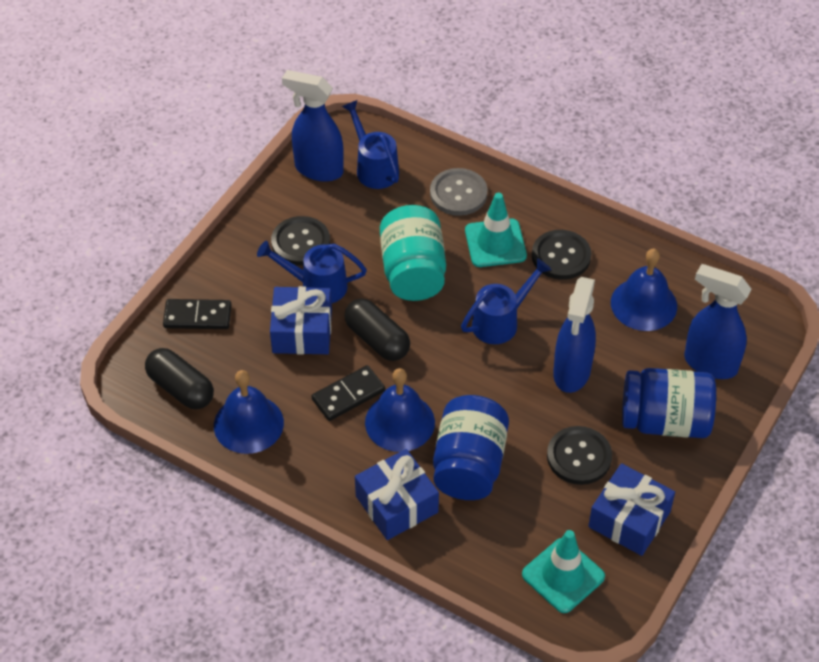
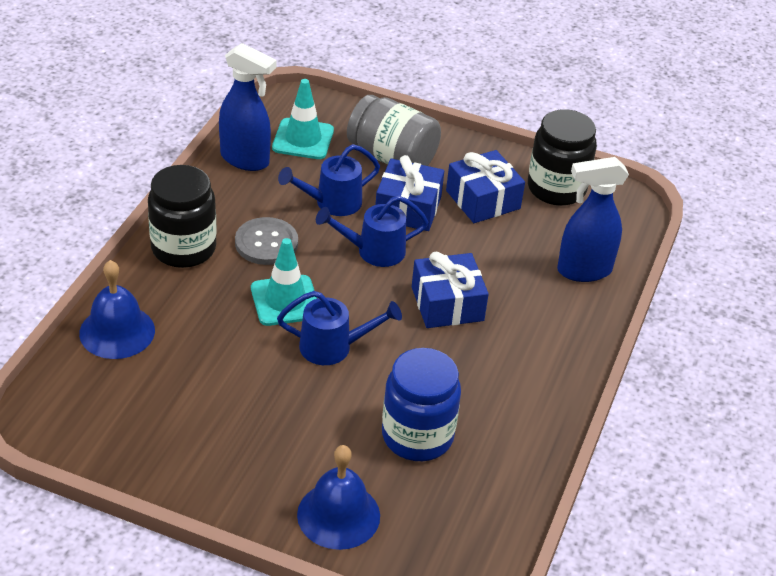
black button: 3 -> 0
black capsule: 2 -> 0
black domino: 2 -> 0
black jar: 0 -> 2
blue bell: 3 -> 2
blue jar: 2 -> 1
blue spray bottle: 3 -> 2
grey jar: 0 -> 1
turquoise jar: 1 -> 0

